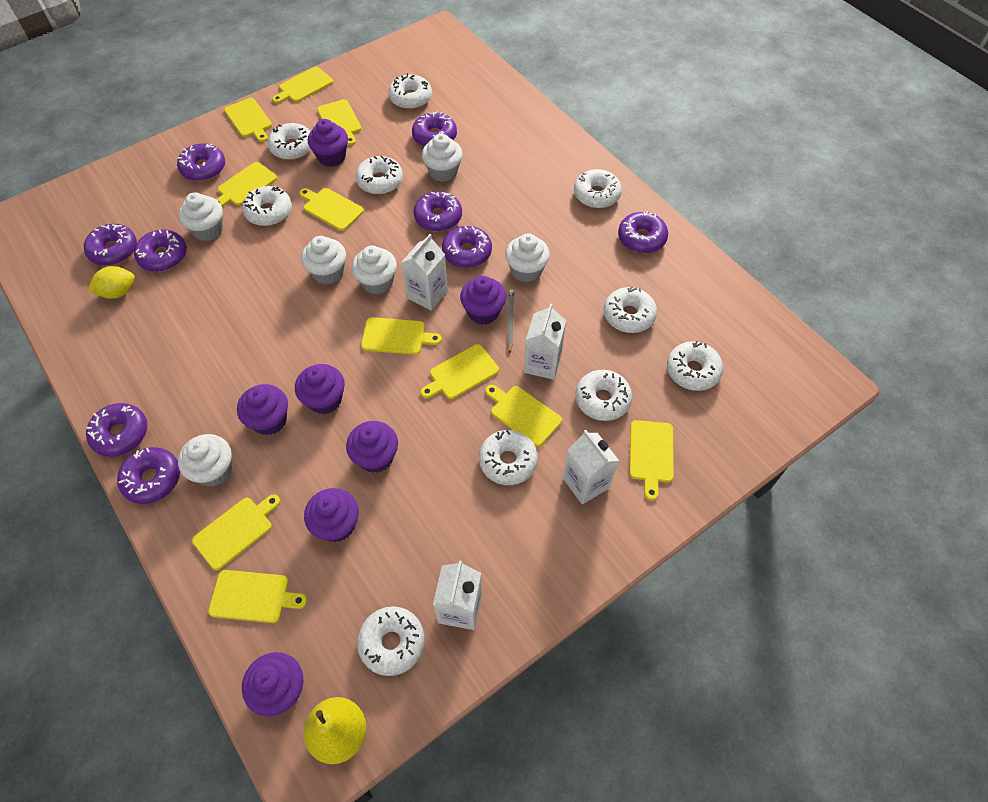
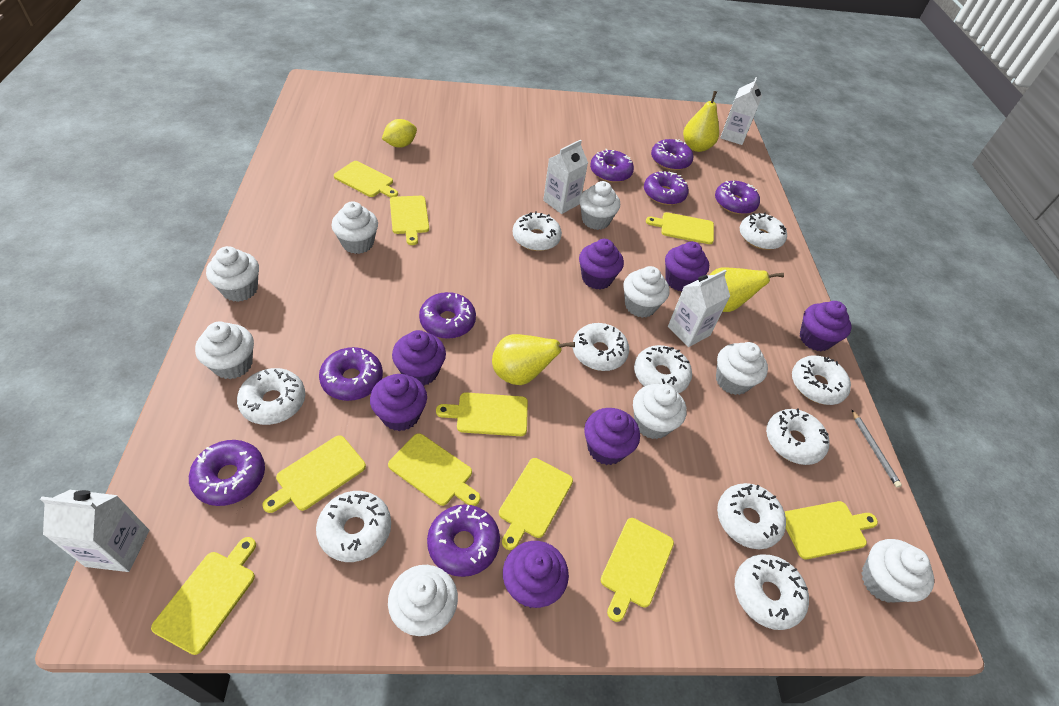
purple donut: 9 -> 8
white cupcake: 6 -> 9
yellow cutting board: 11 -> 10
yellow pear: 1 -> 3

